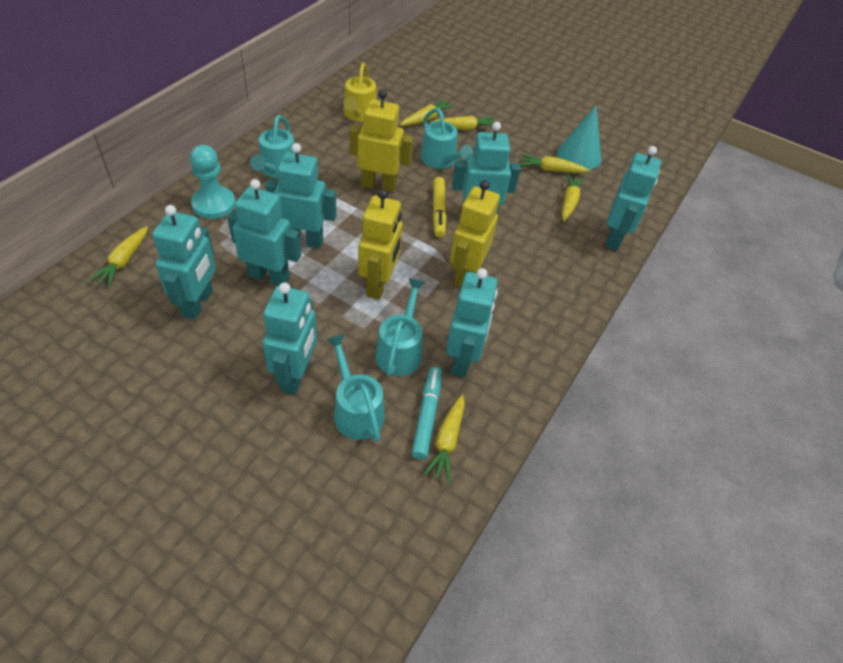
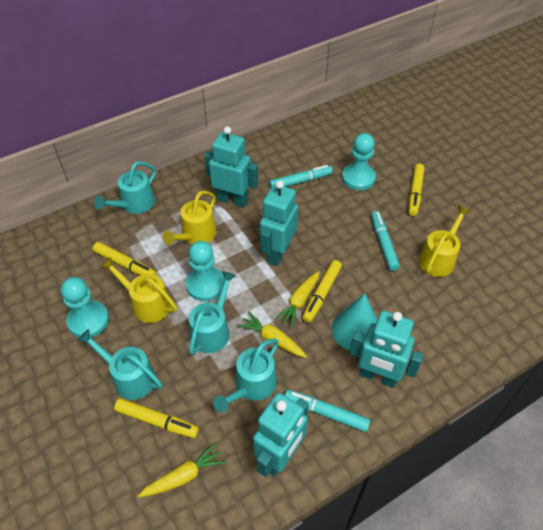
turquoise marker: 1 -> 3
turquoise pawn: 1 -> 3
turquoise robot: 7 -> 4
yellow carrot: 6 -> 3
yellow marker: 1 -> 4
yellow robot: 3 -> 0
yellow watering can: 1 -> 3

